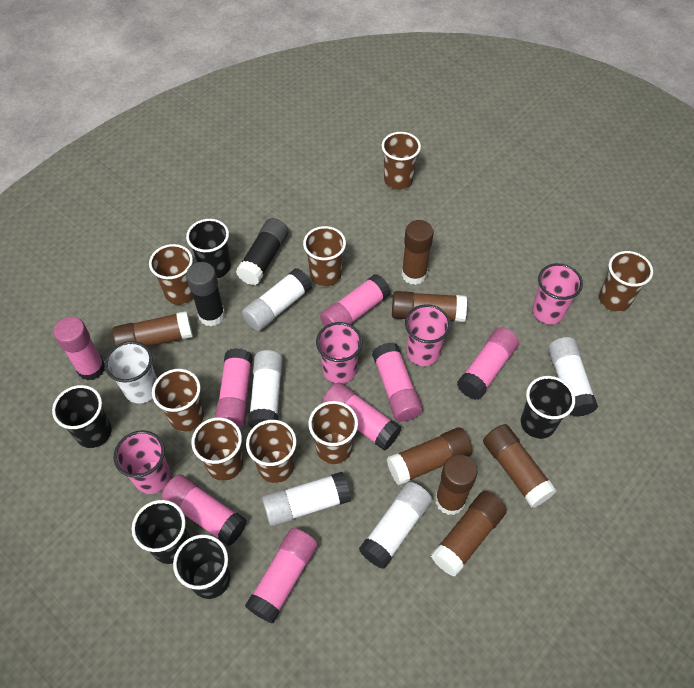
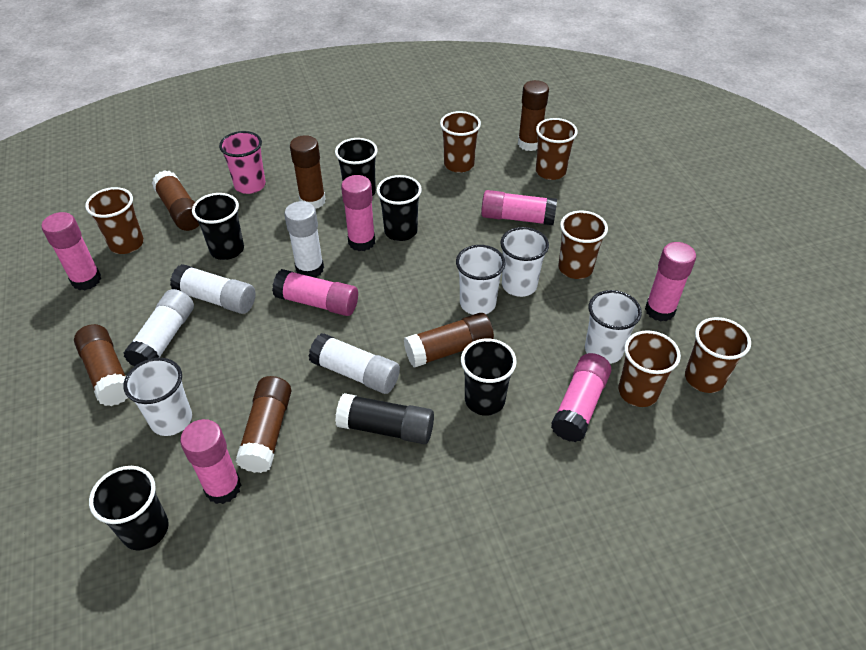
black glue stick: 2 -> 1
brown cup: 8 -> 6
brown glue stick: 7 -> 6
pink cup: 4 -> 1
pink glue stick: 8 -> 7
white cup: 1 -> 4
white glue stick: 5 -> 4

